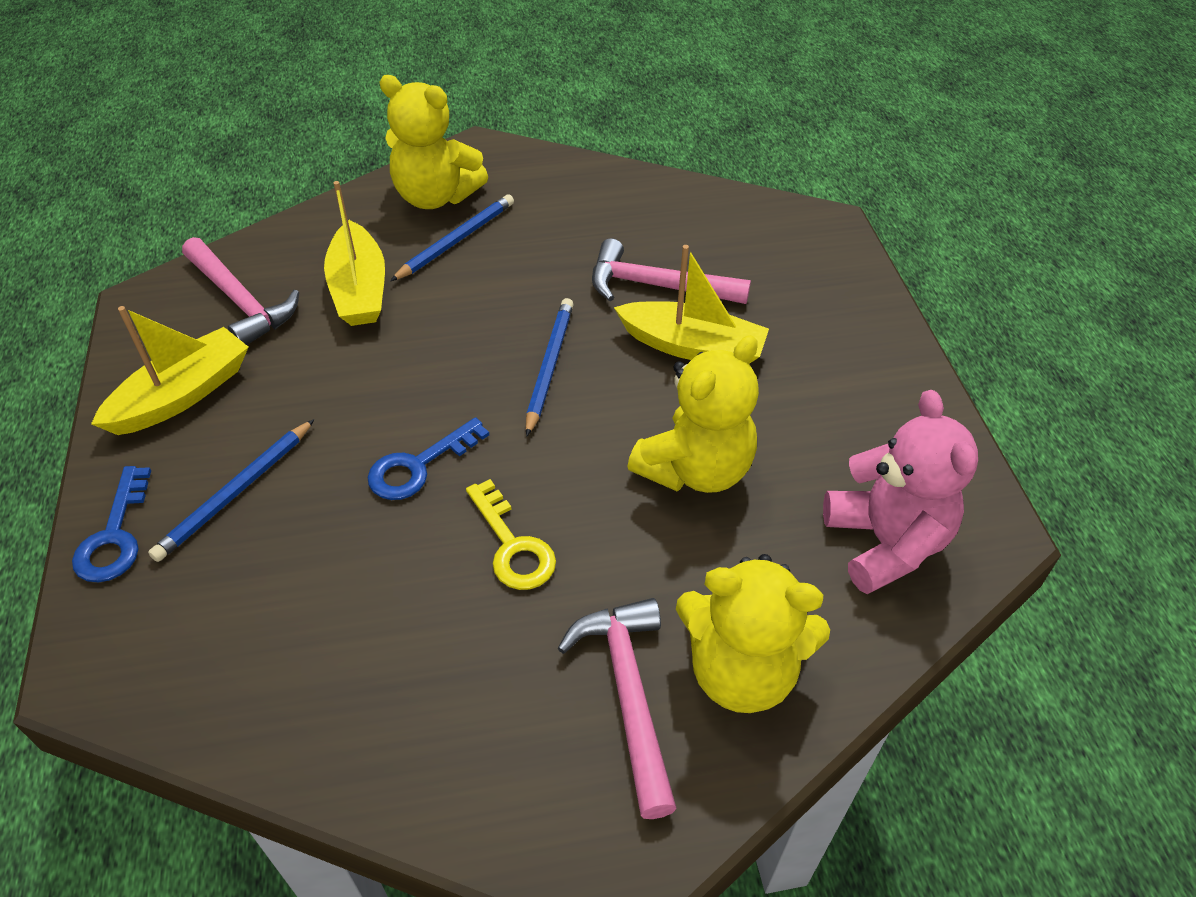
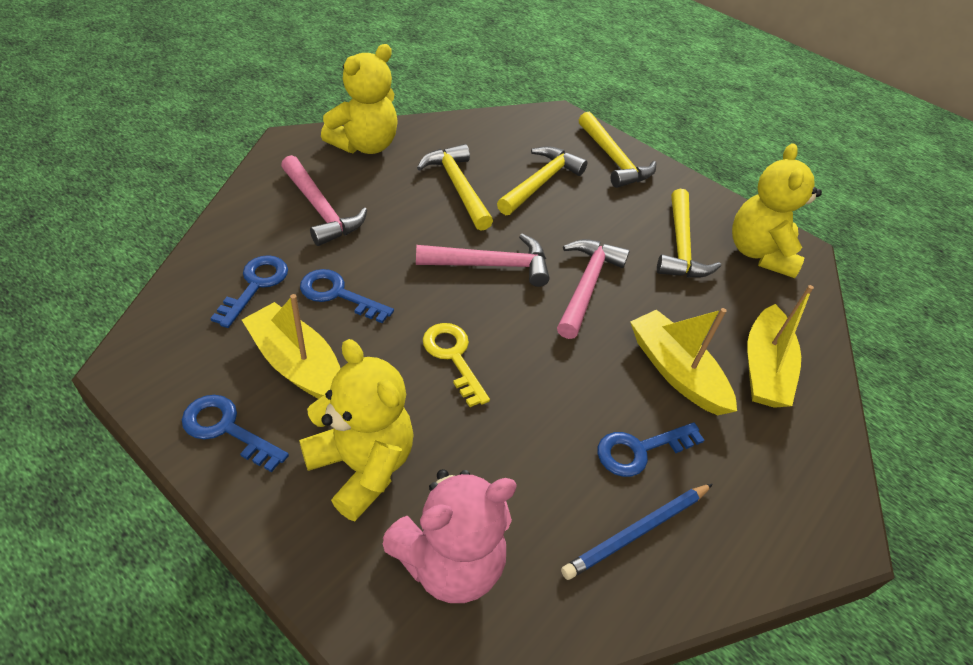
blue key: 2 -> 4
blue pencil: 3 -> 1
yellow hammer: 0 -> 4

